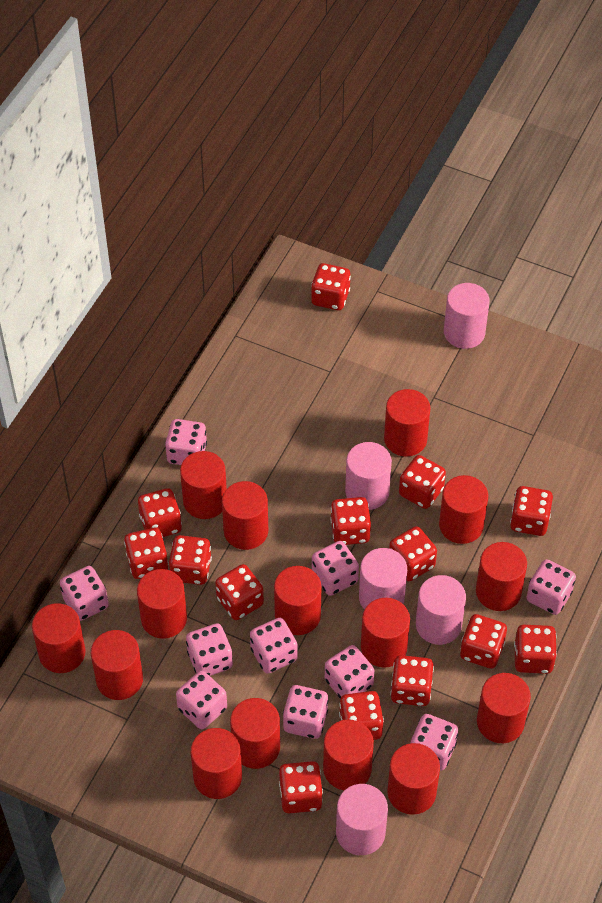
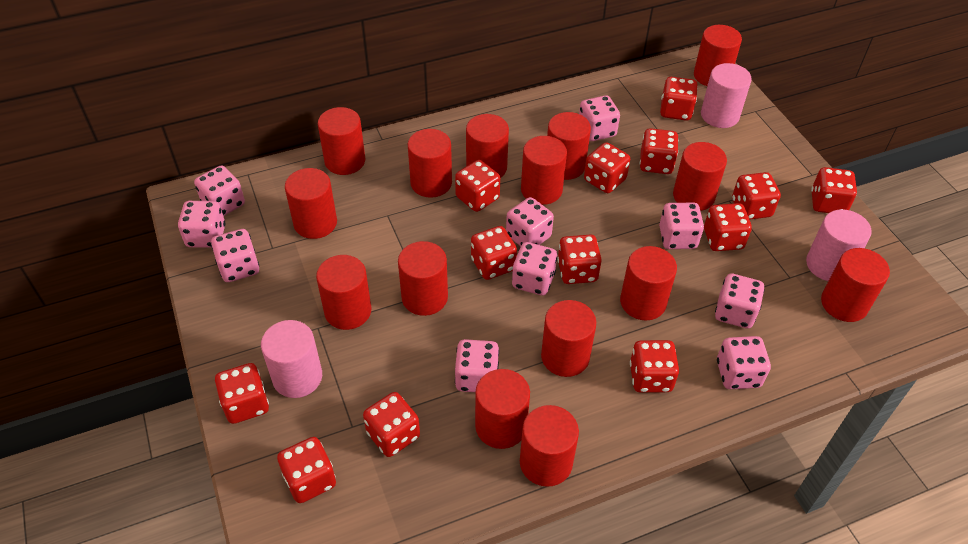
pink cylinder: 5 -> 3
red dice: 14 -> 13

